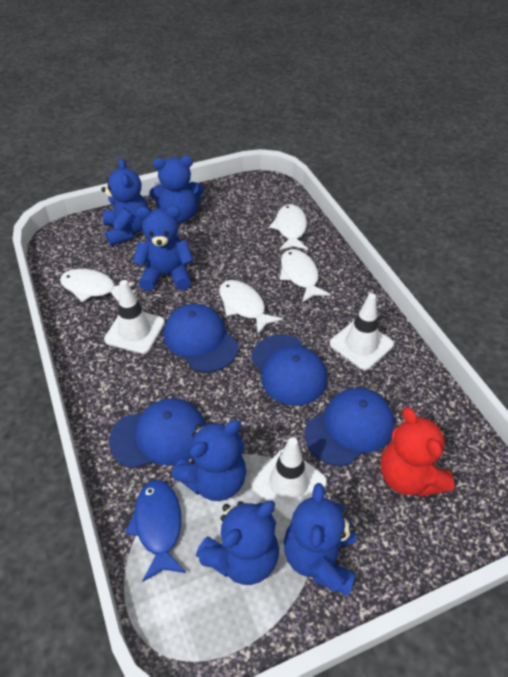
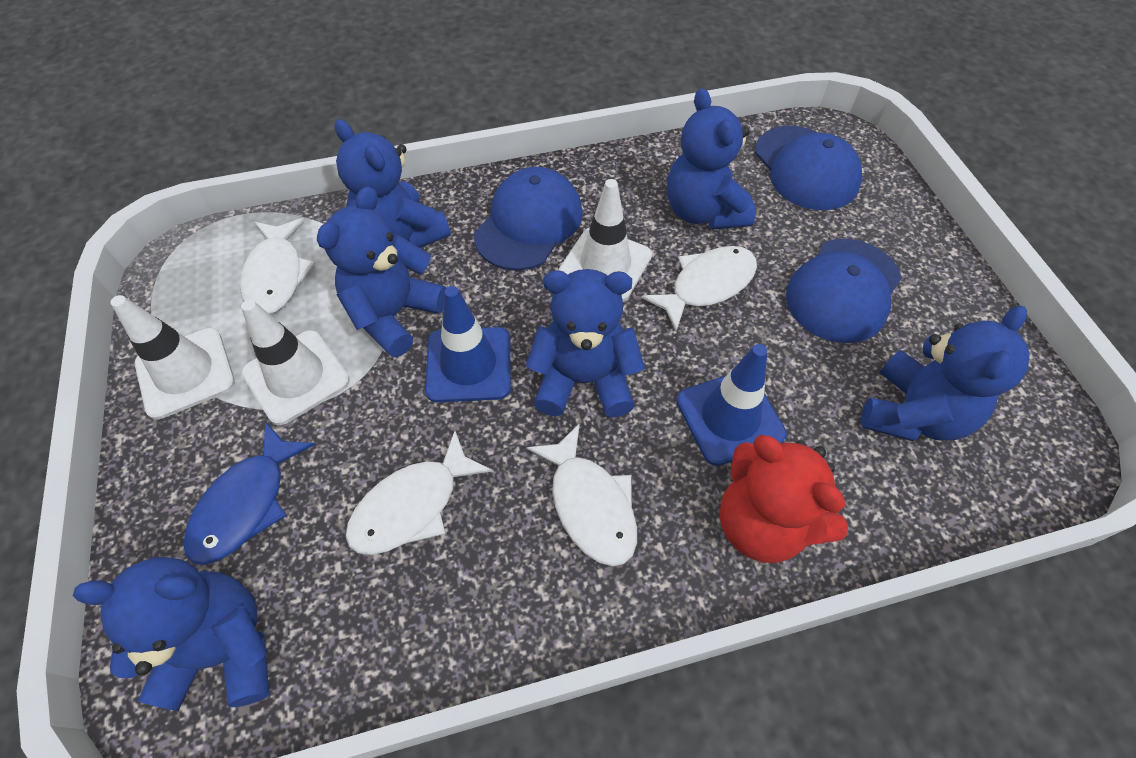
blue cap: 4 -> 3
blue traffic cone: 0 -> 2

